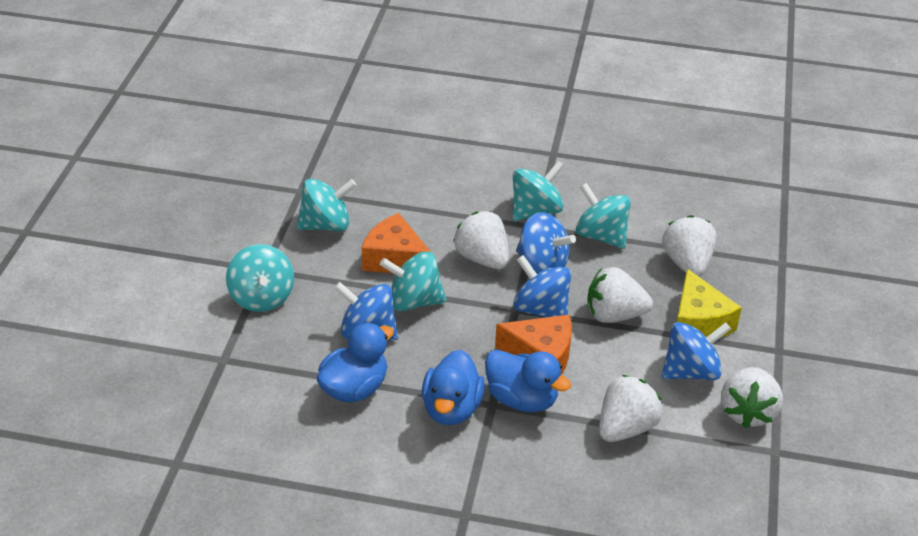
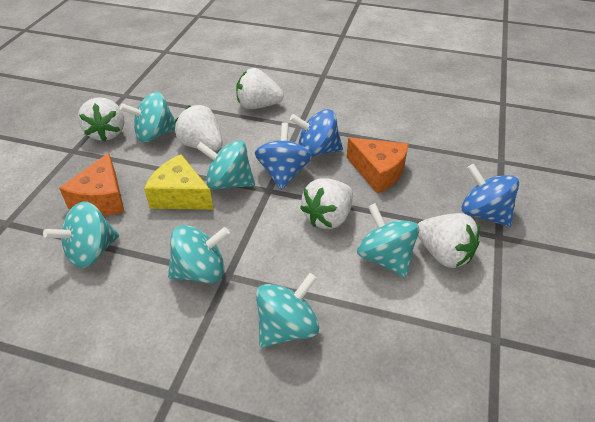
blue duck: 3 -> 0
blue spinning top: 4 -> 3
turquoise spinning top: 5 -> 6

